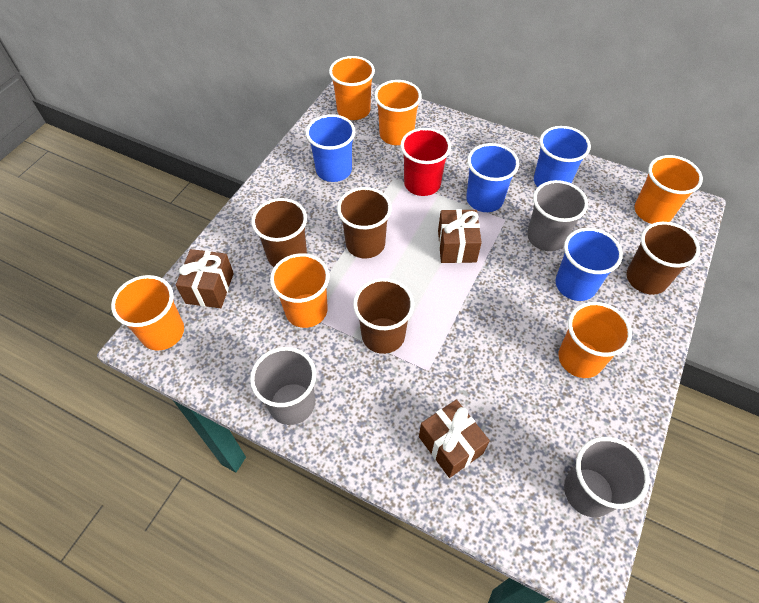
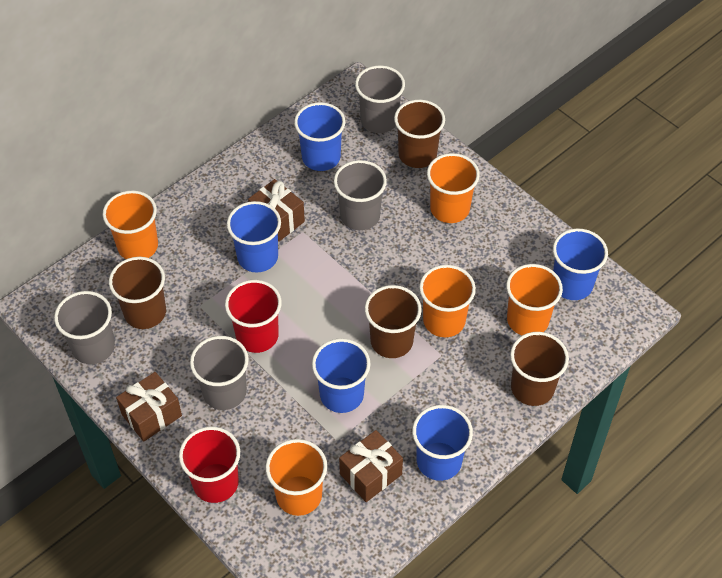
blue cup: 4 -> 5
grey cup: 3 -> 4
orange cup: 6 -> 5
red cup: 1 -> 2

